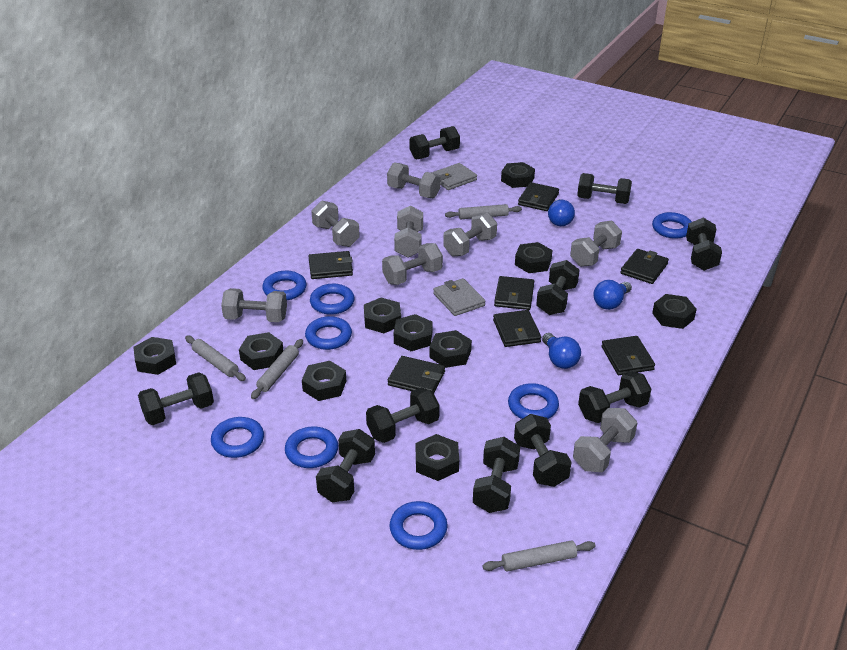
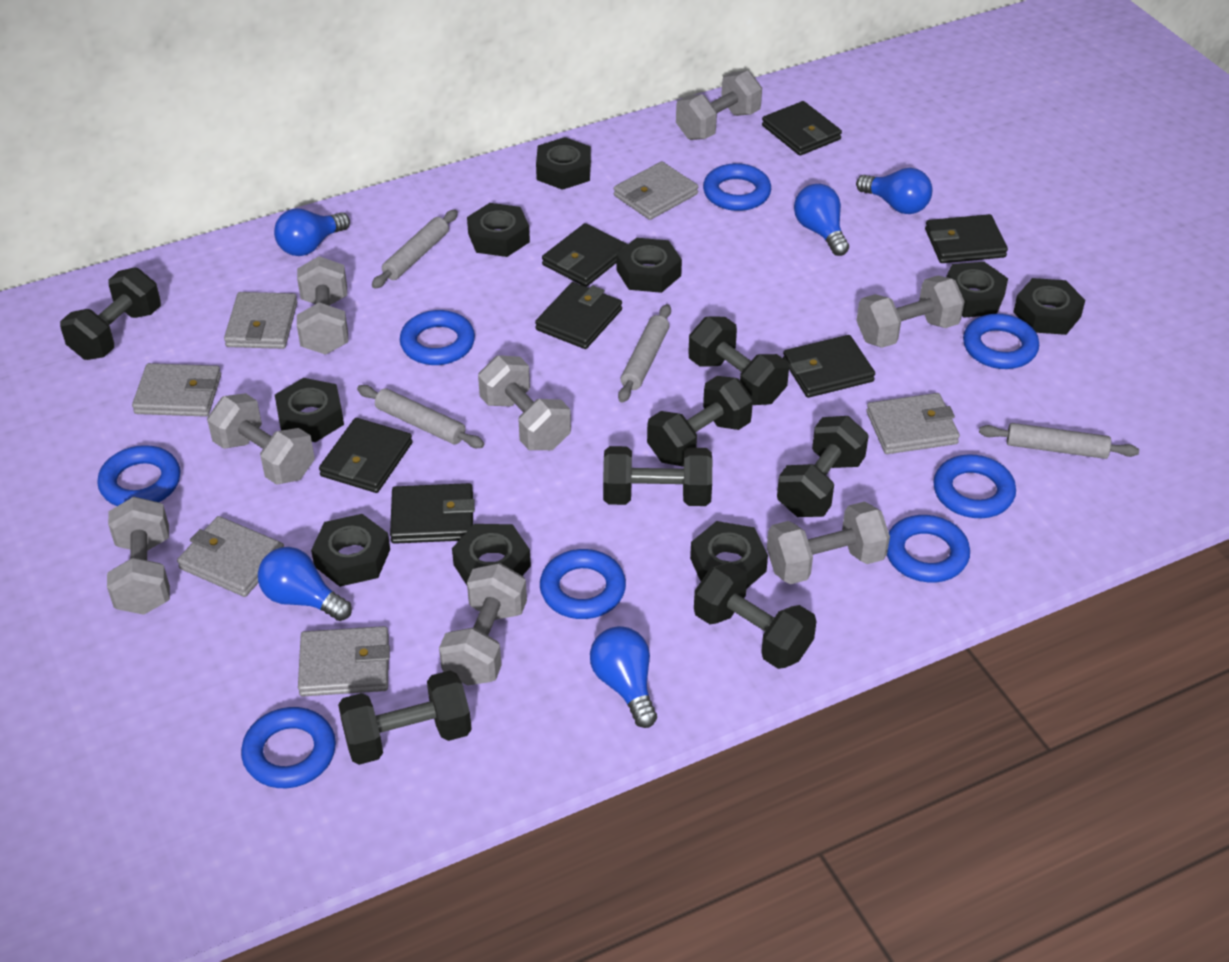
black dumbbell: 10 -> 7
black nut: 10 -> 9
blue light bulb: 3 -> 5
grey wallet: 2 -> 6

